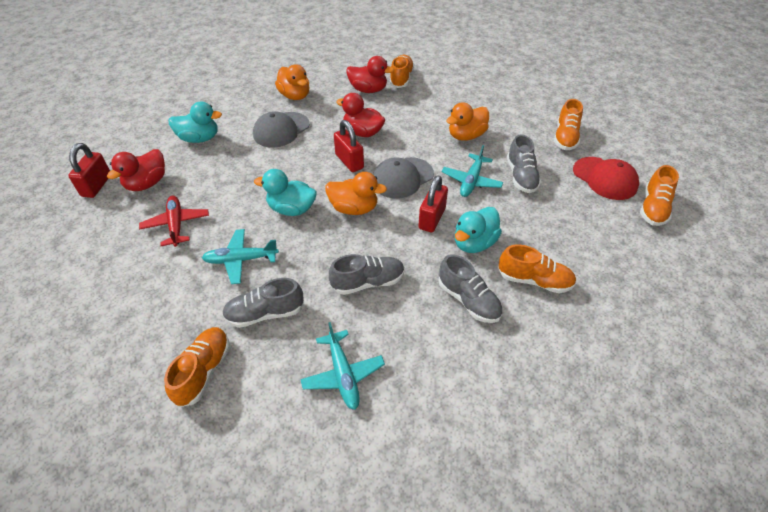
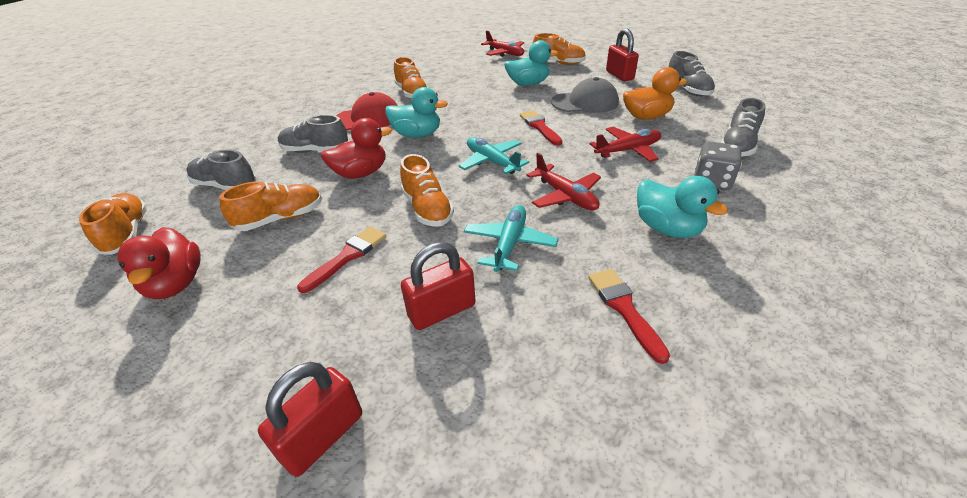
grey cap: 2 -> 1
grey dice: 0 -> 1
orange duck: 3 -> 1
red brush: 0 -> 3
red duck: 3 -> 2
red plane: 1 -> 3
turquoise plane: 3 -> 2

